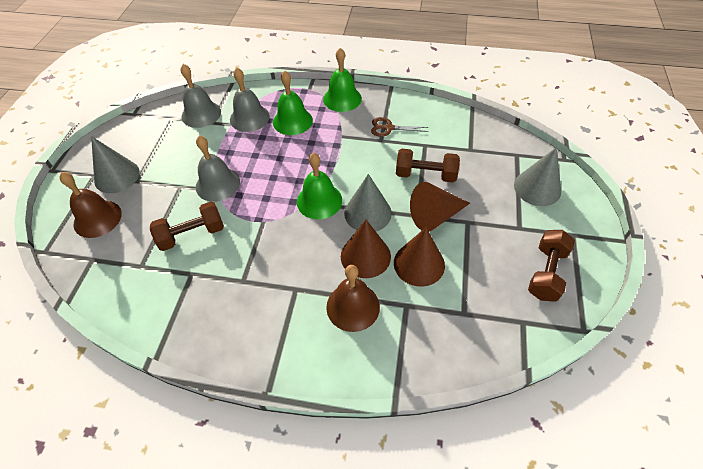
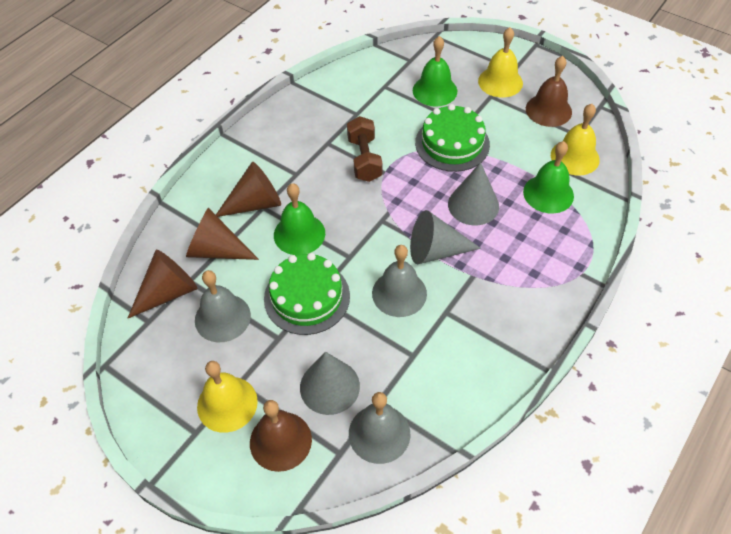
brown dumbbell: 3 -> 1
brown scissors: 1 -> 0
green cake: 0 -> 2
yellow bell: 0 -> 3

